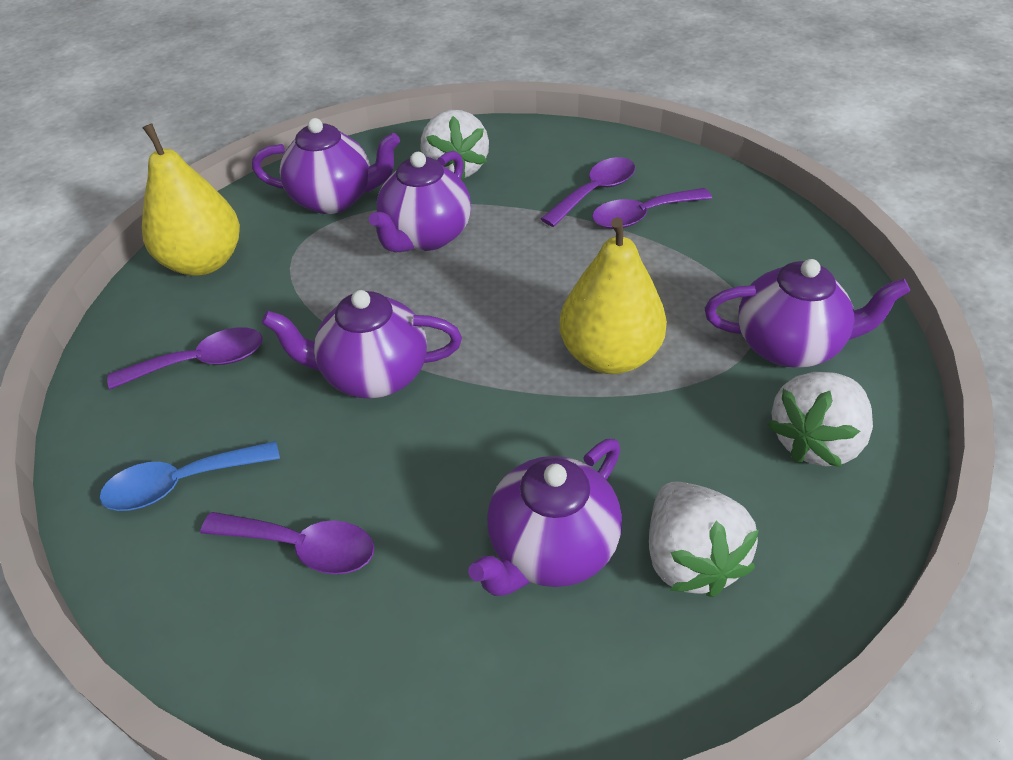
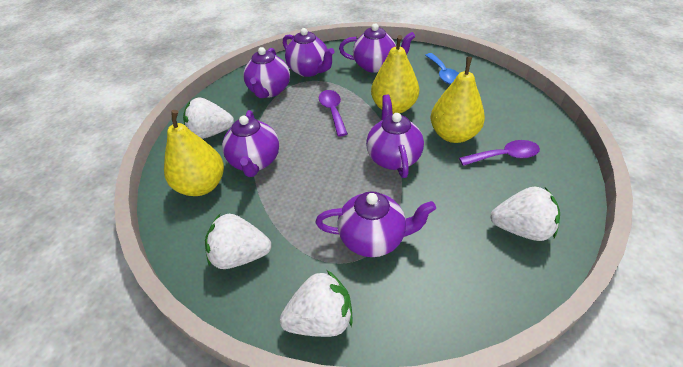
purple spoon: 4 -> 2
purple teapot: 5 -> 6
white strawberry: 3 -> 4
yellow pear: 2 -> 3

